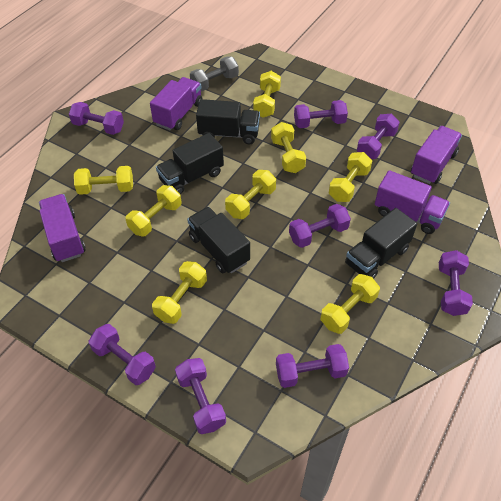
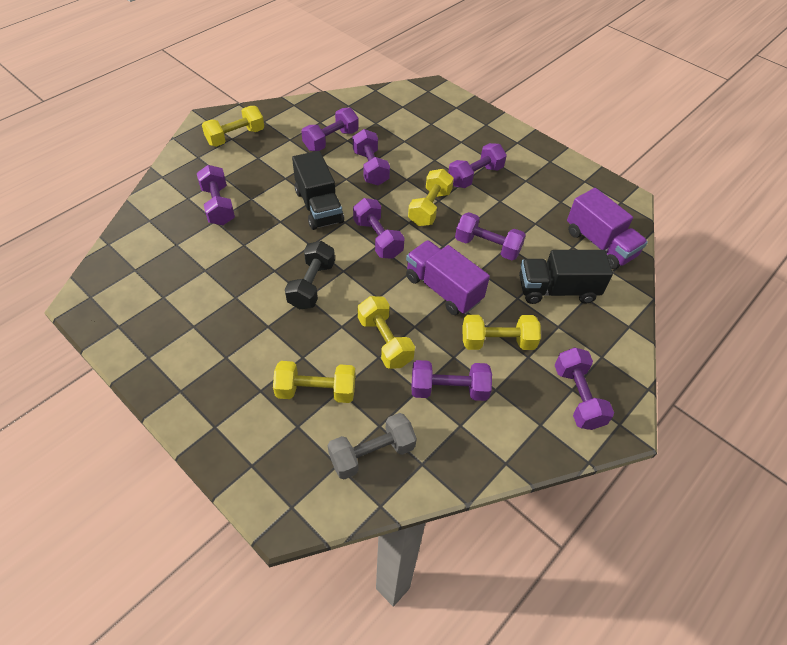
black dumbbell: 0 -> 1
black truck: 4 -> 2
purple truck: 4 -> 2
yellow dumbbell: 8 -> 5

